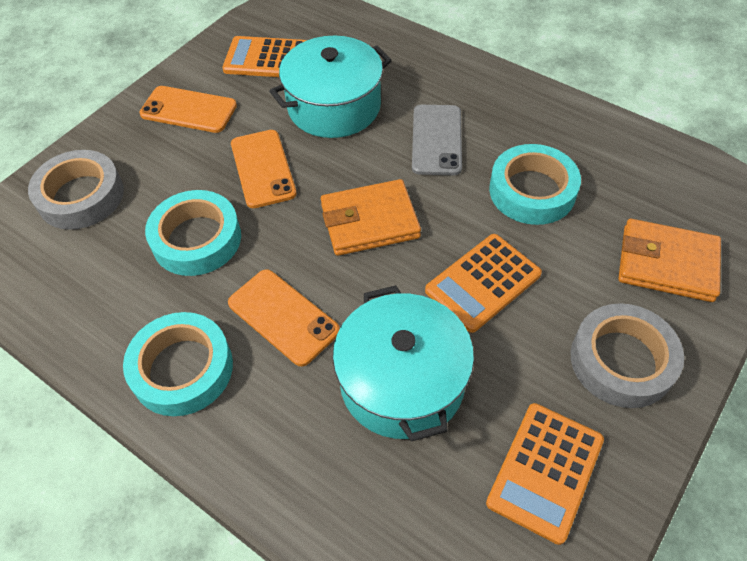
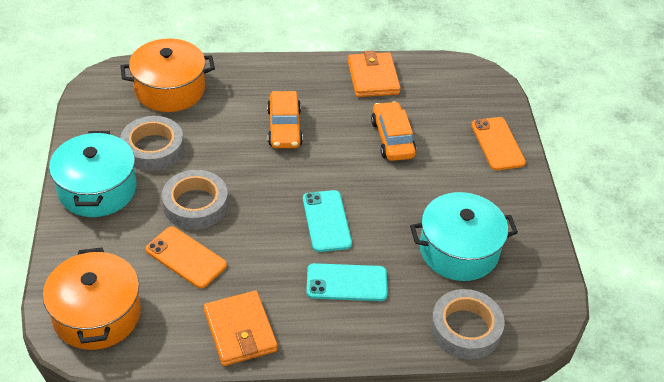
grey phone: 1 -> 0
grey tape: 2 -> 3
orange calculator: 3 -> 0
orange car: 0 -> 2
orange phone: 3 -> 2
orange pot: 0 -> 2
turquoise phone: 0 -> 2
turquoise tape: 3 -> 0

